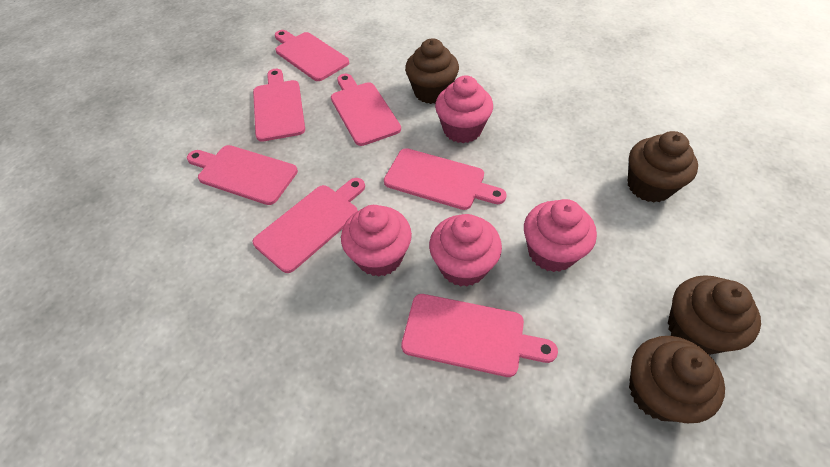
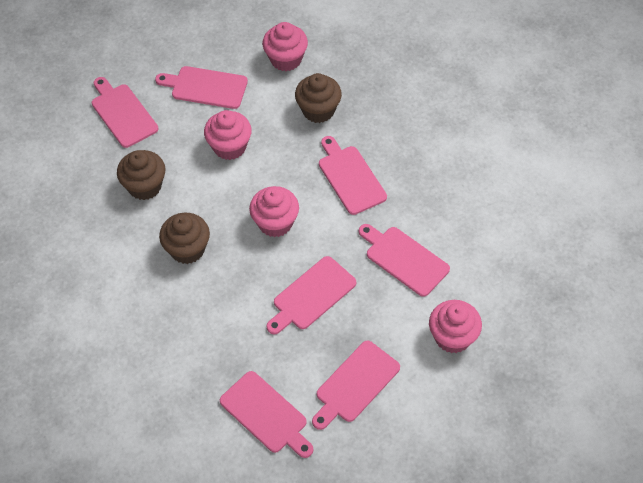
brown cupcake: 4 -> 3

